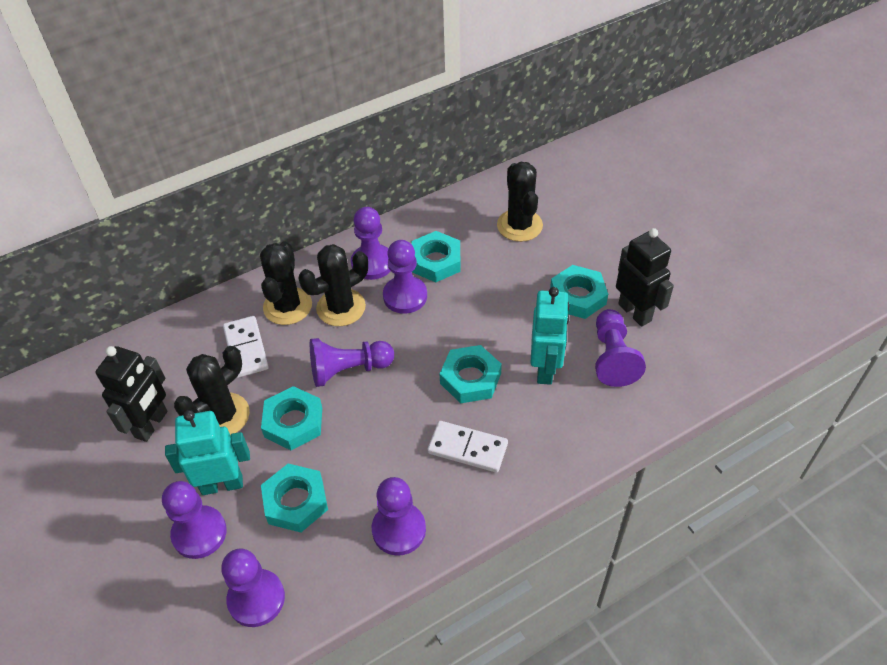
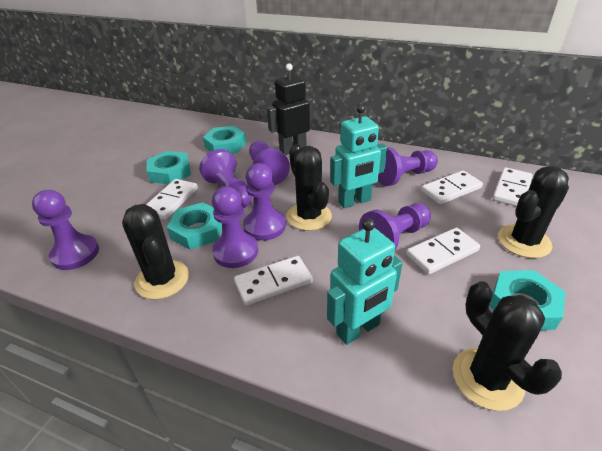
black robot: 2 -> 1
turquoise nut: 5 -> 4
white domino: 2 -> 5

